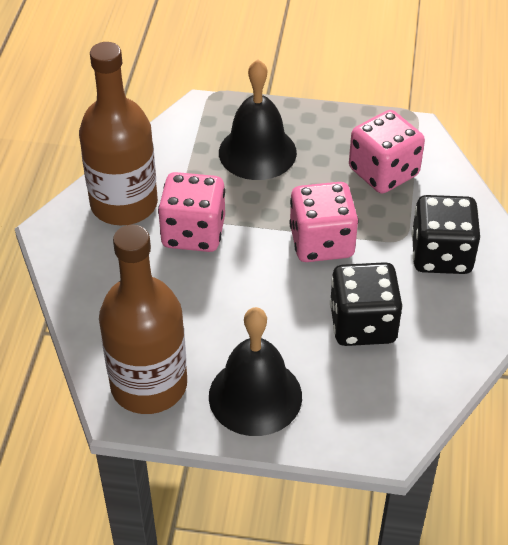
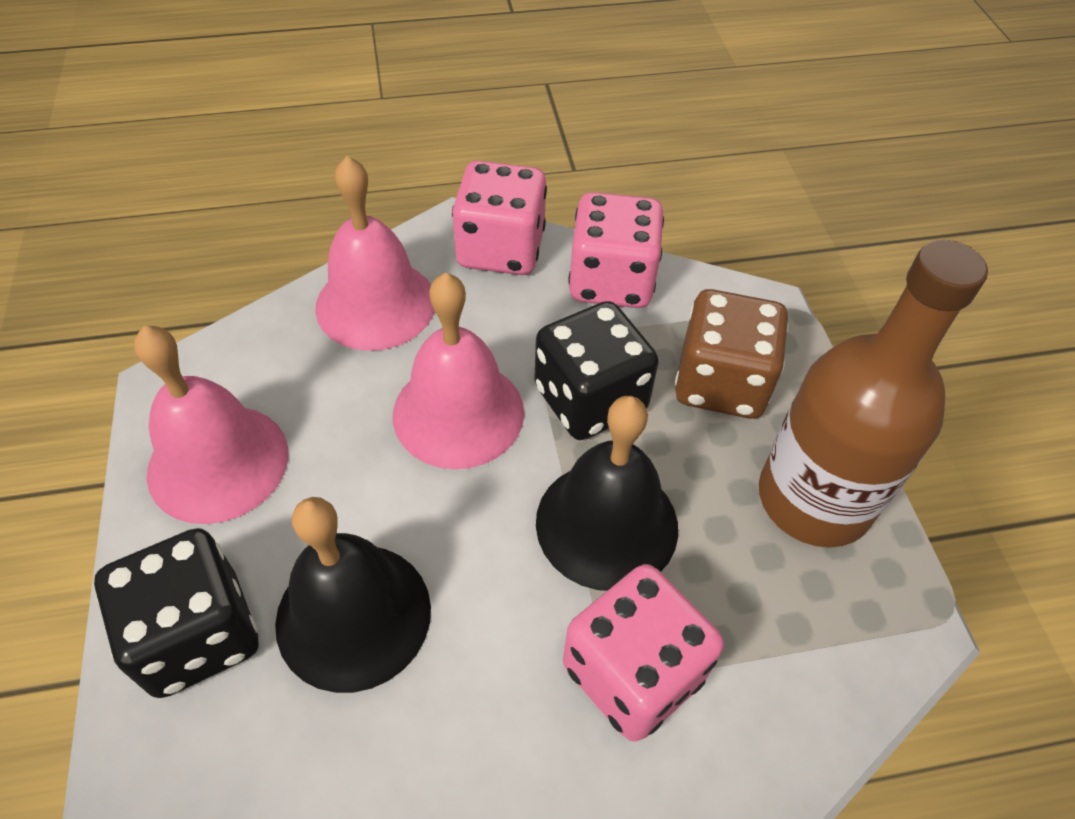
brown bottle: 2 -> 1
brown dice: 0 -> 1
pink bell: 0 -> 3

